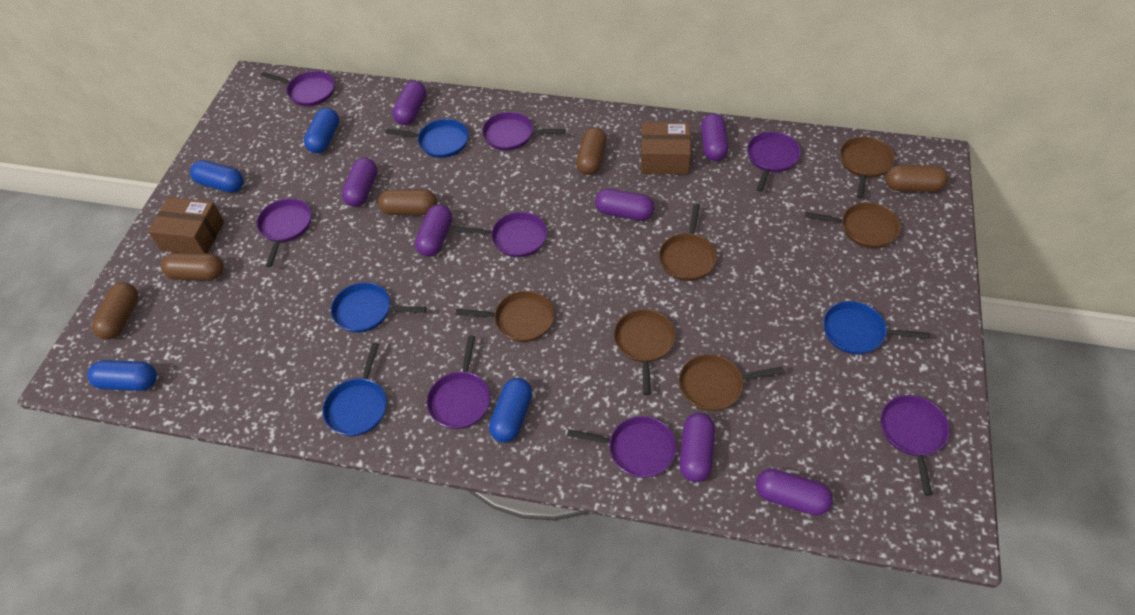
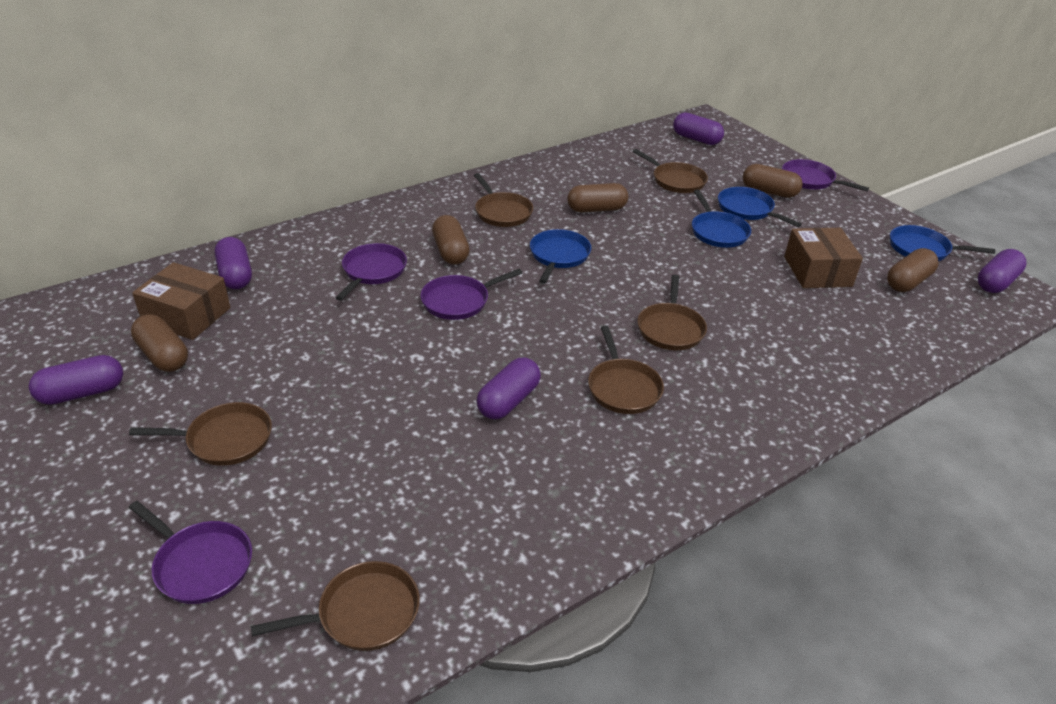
blue capsule: 4 -> 0
purple capsule: 7 -> 5
purple pan: 8 -> 4

